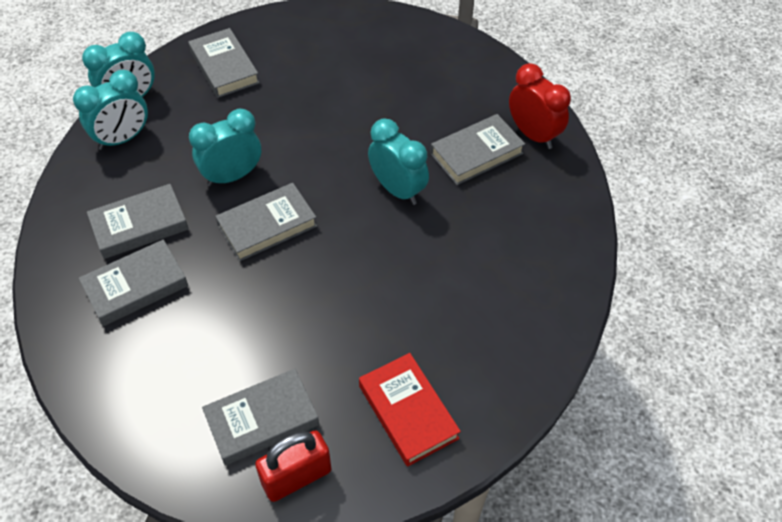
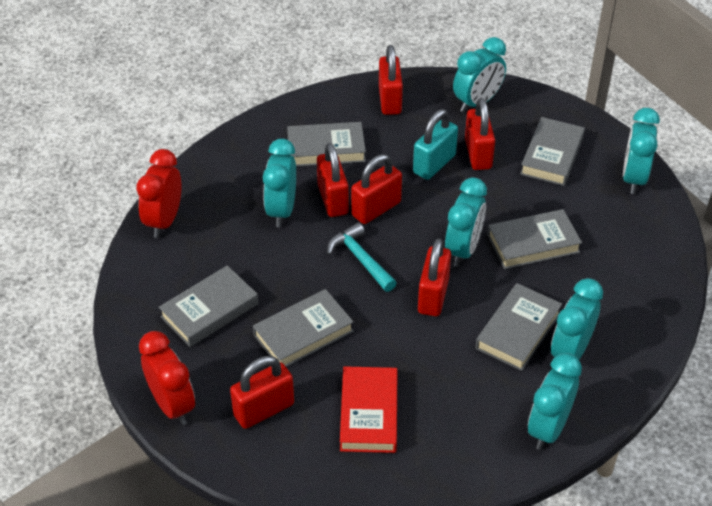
red clock: 1 -> 2
red padlock: 1 -> 6
turquoise clock: 4 -> 6
turquoise hammer: 0 -> 1
turquoise padlock: 0 -> 1

